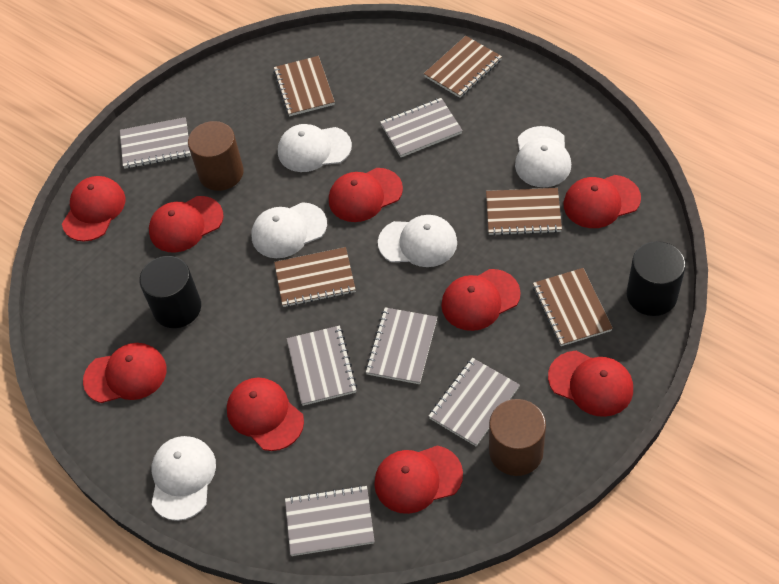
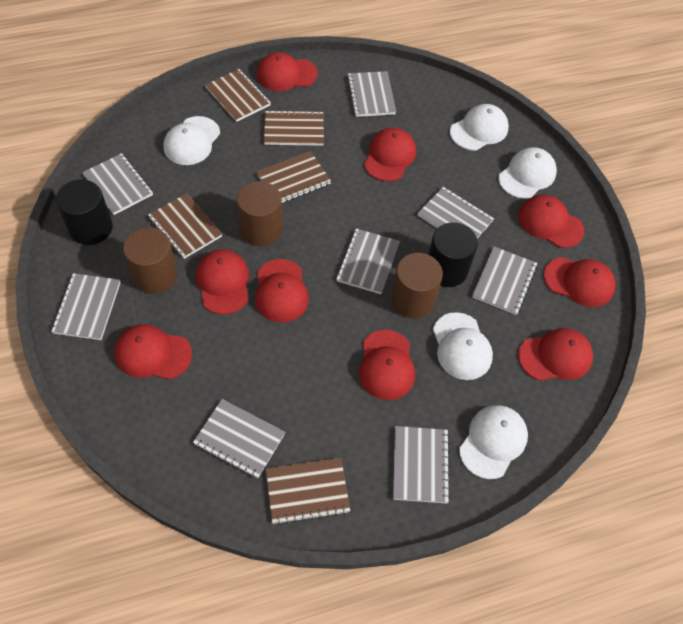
brown cylinder: 2 -> 3
grey notebook: 6 -> 8

